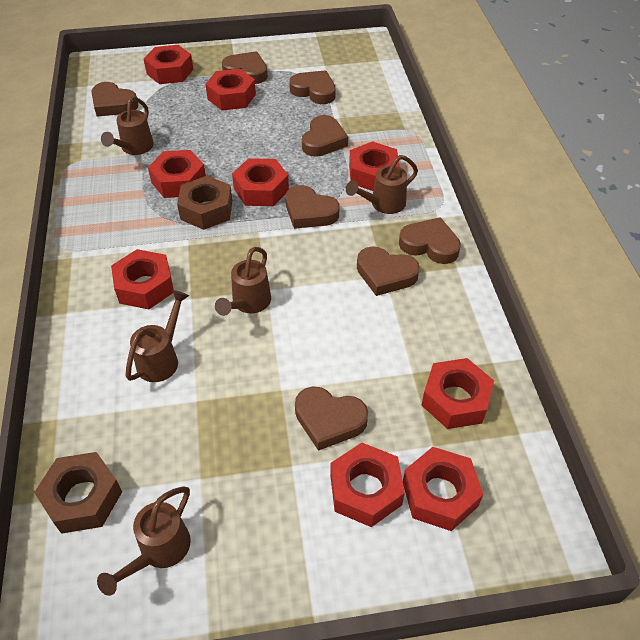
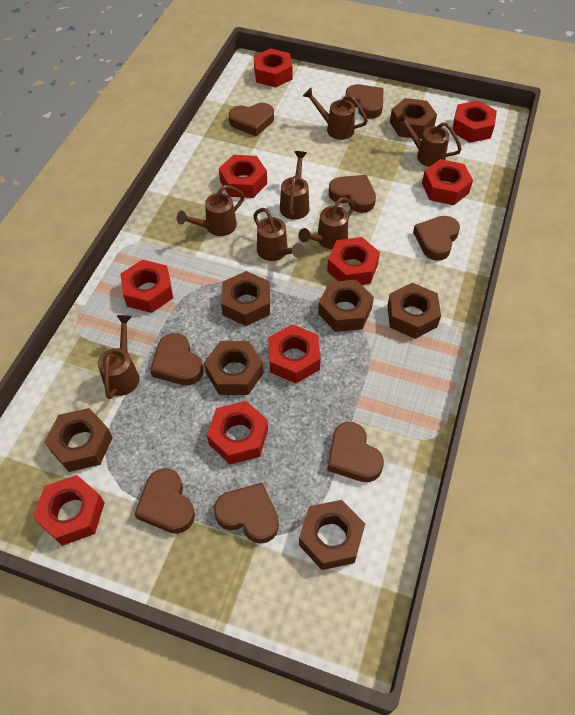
brown nut: 2 -> 7
brown watering can: 5 -> 7

